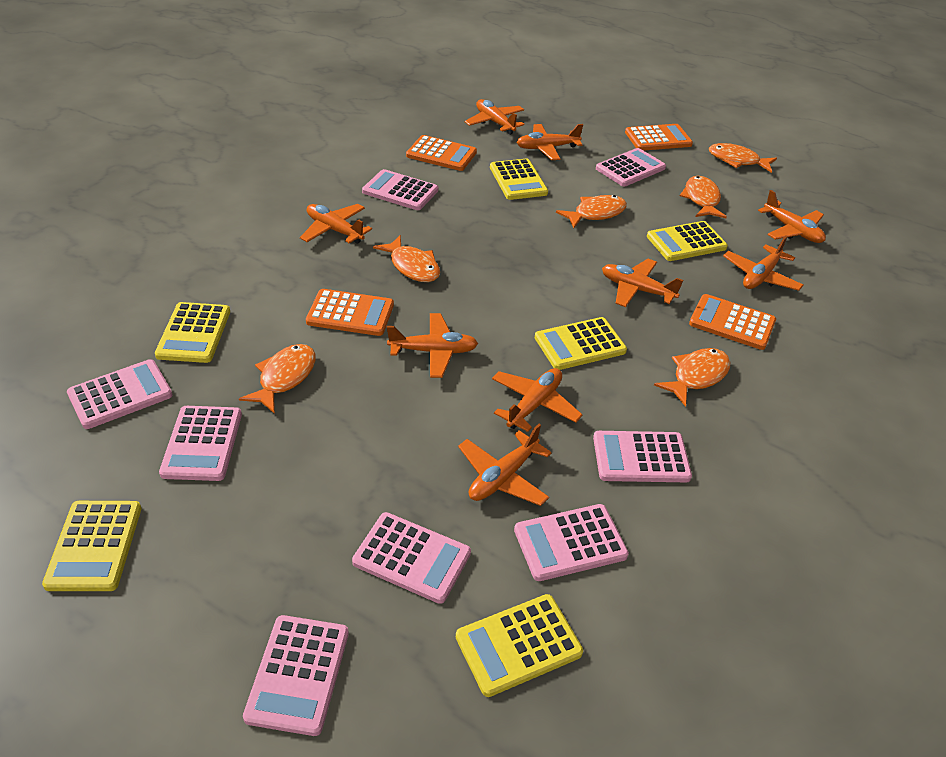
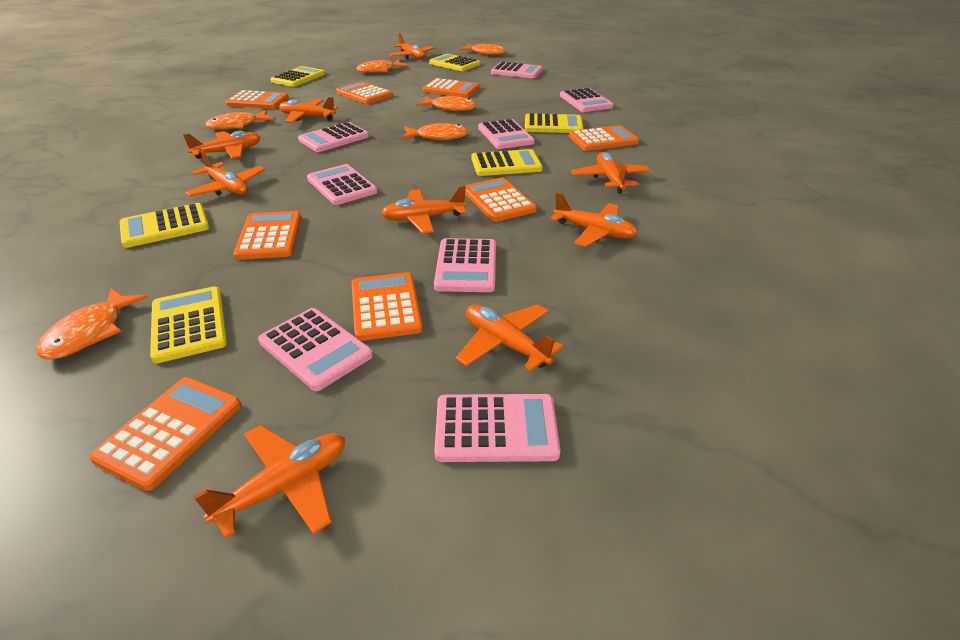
orange calculator: 4 -> 8

